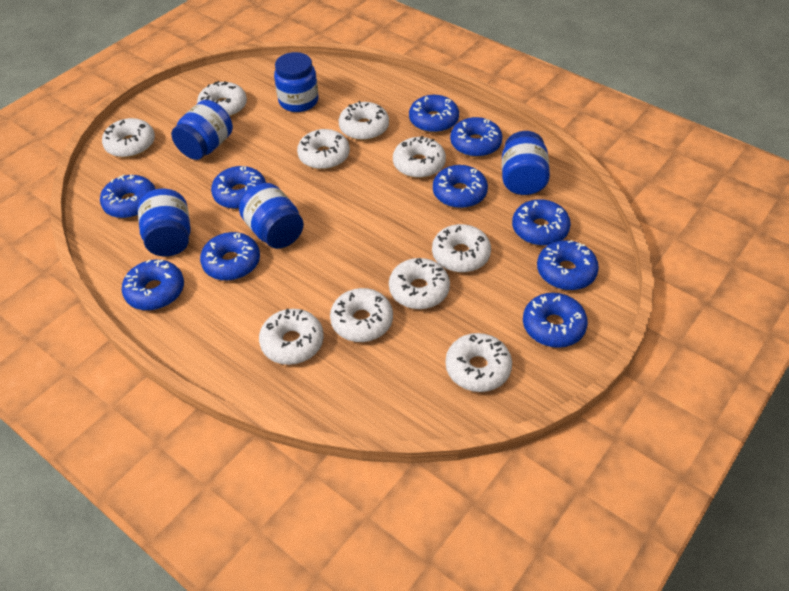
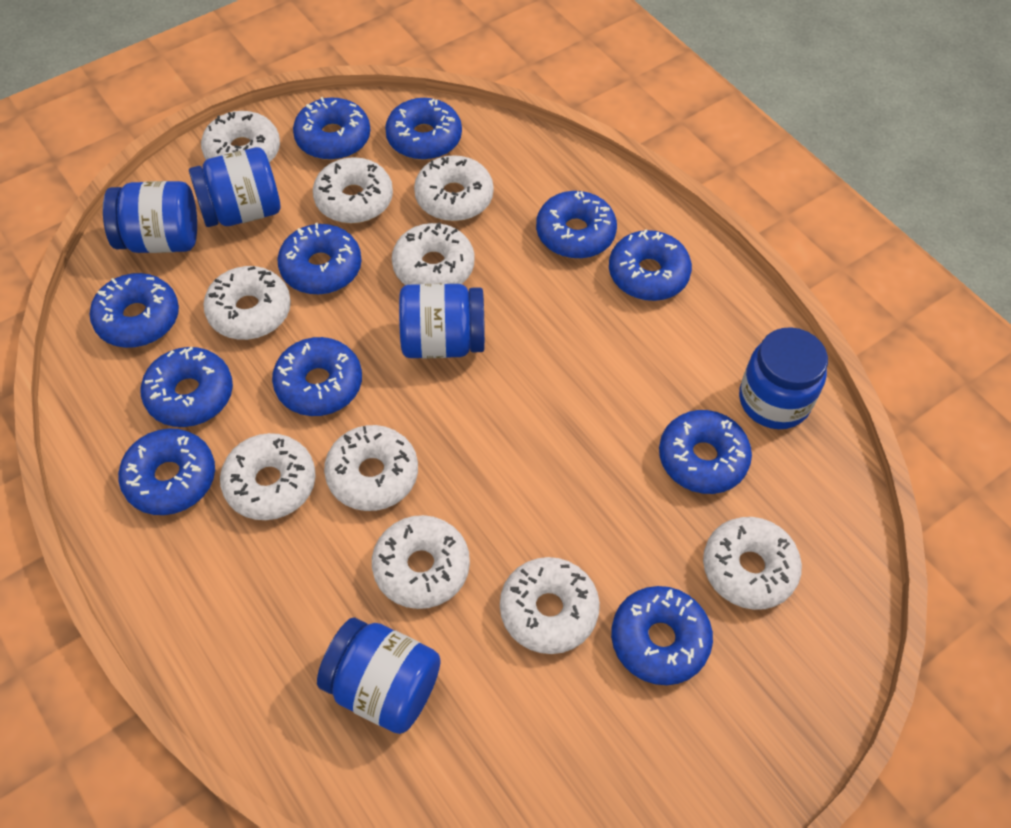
blue donut: 10 -> 11

